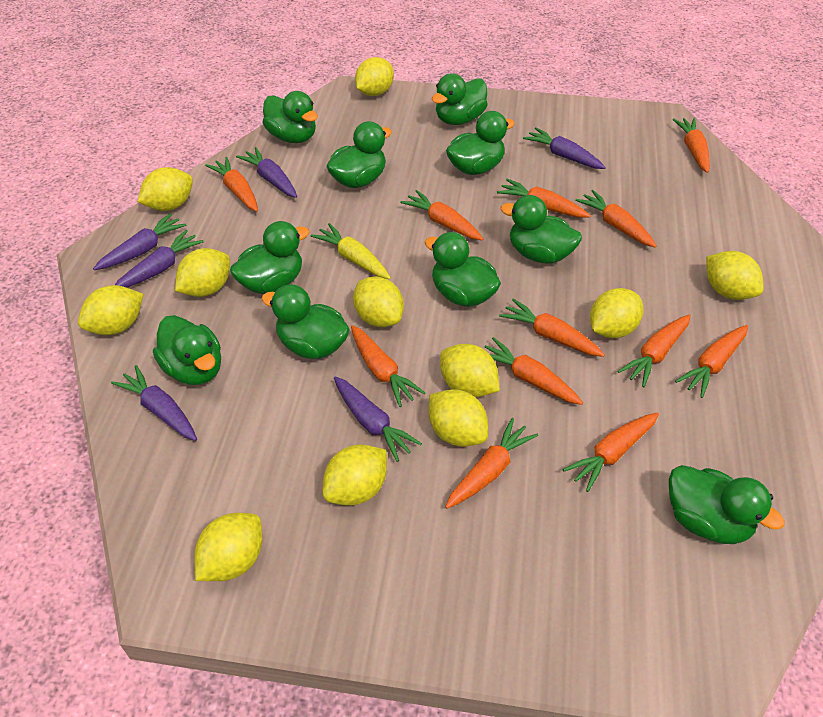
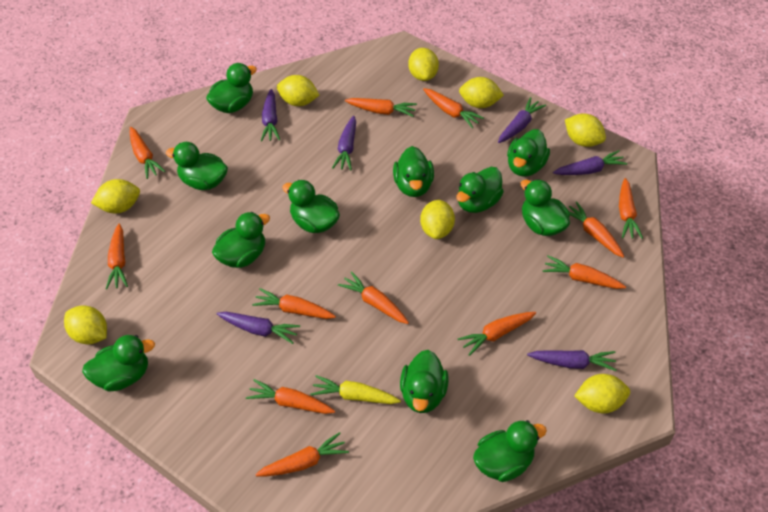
green duck: 10 -> 11
yellow lemon: 11 -> 8

